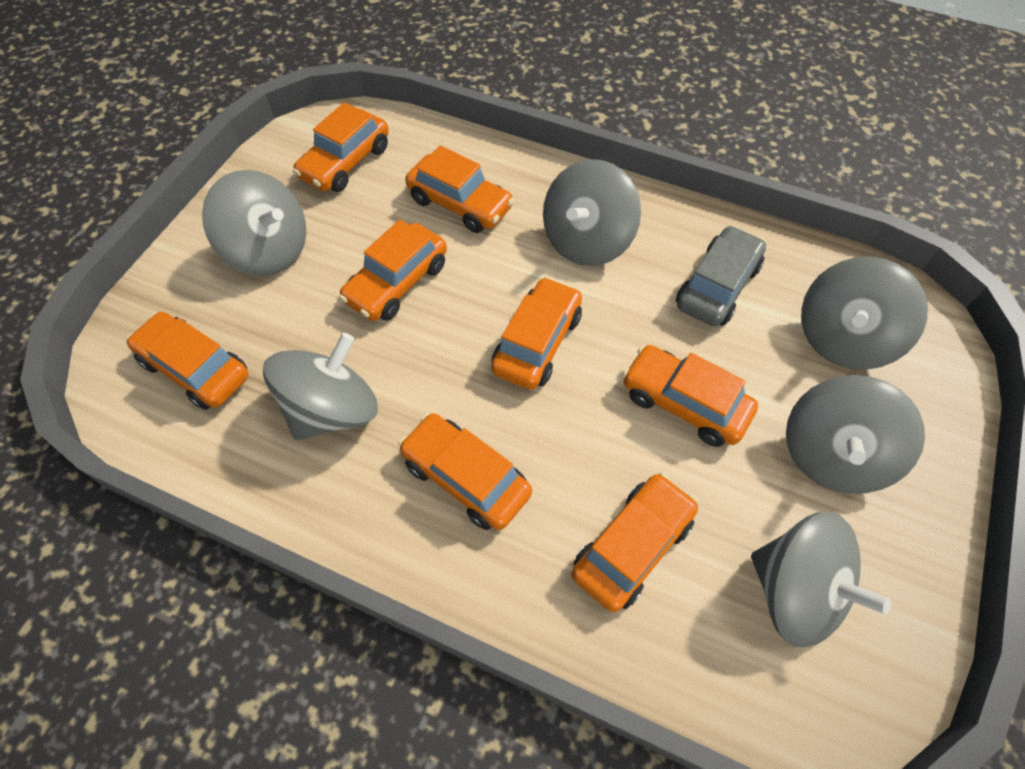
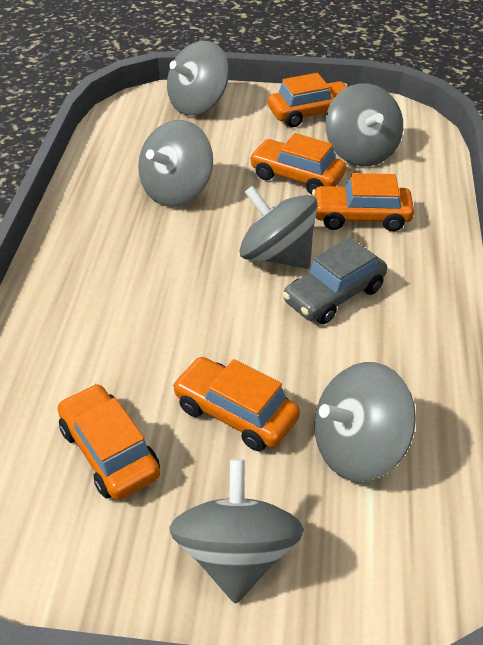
orange car: 8 -> 5

